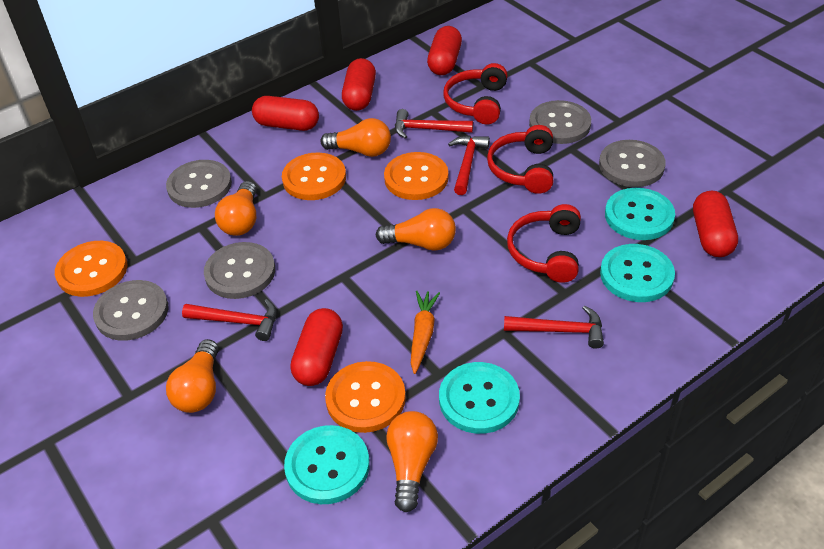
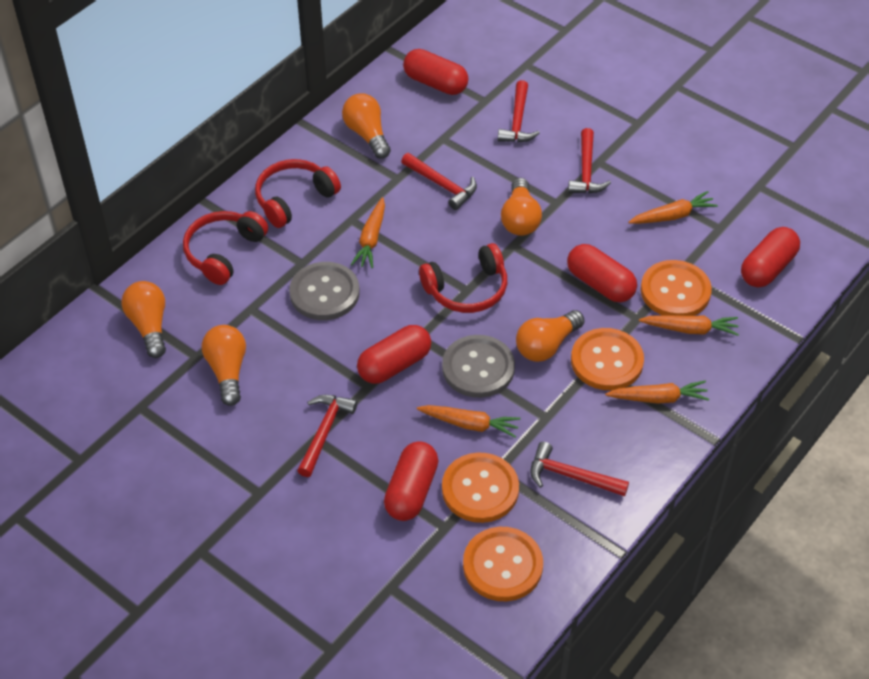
grey button: 5 -> 2
orange carrot: 1 -> 5
red hammer: 4 -> 5
turquoise button: 4 -> 0

